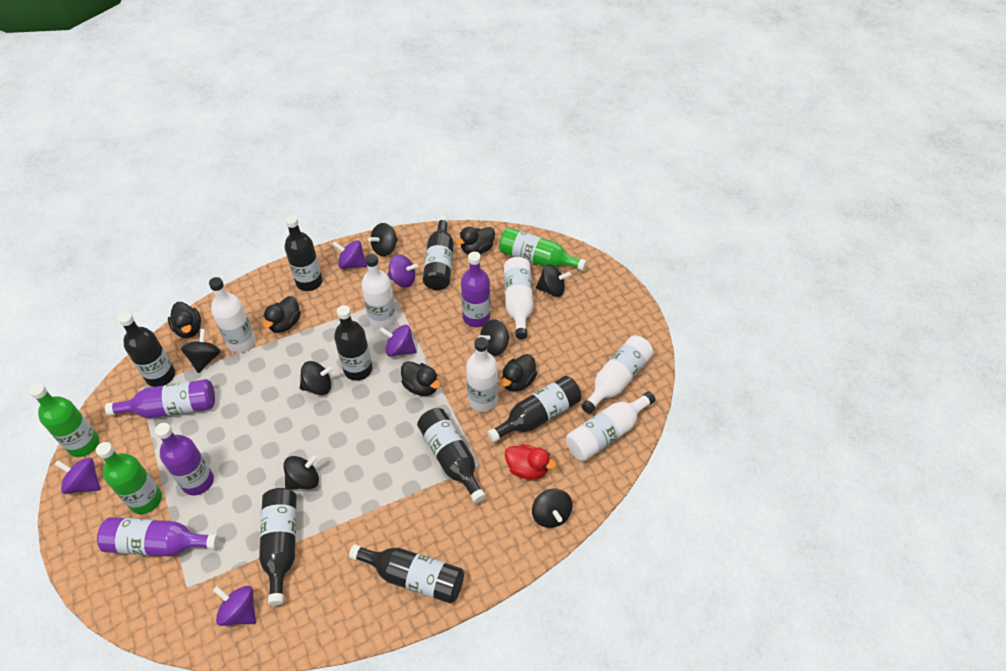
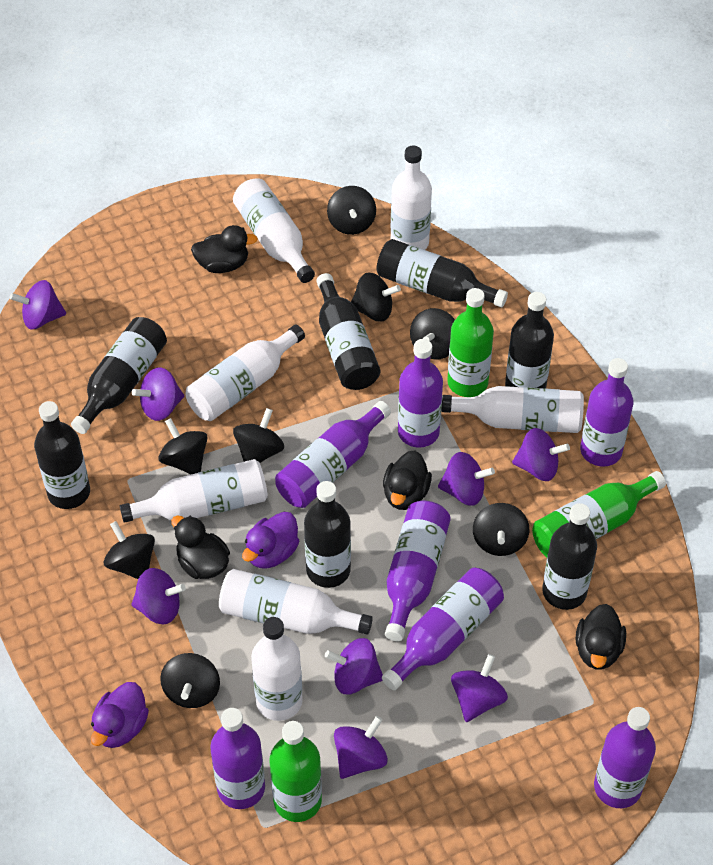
black bottle: 8 -> 7
black duck: 5 -> 4
black spinning top: 7 -> 8
purple bottle: 4 -> 7
purple duck: 0 -> 2
purple spinning top: 5 -> 8
red duck: 1 -> 0
white bottle: 6 -> 7

